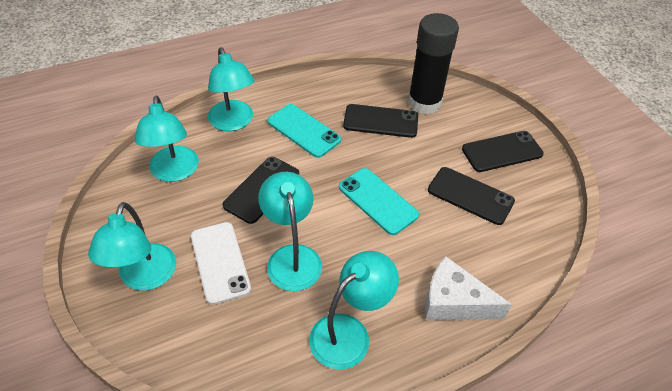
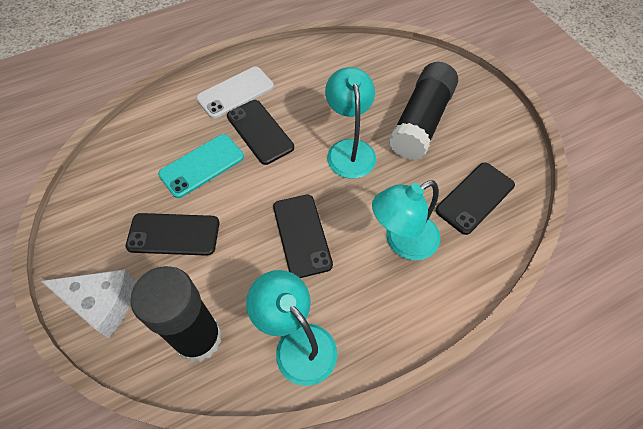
black glue stick: 1 -> 2
turquoise lamp: 5 -> 3
turquoise phone: 2 -> 1

